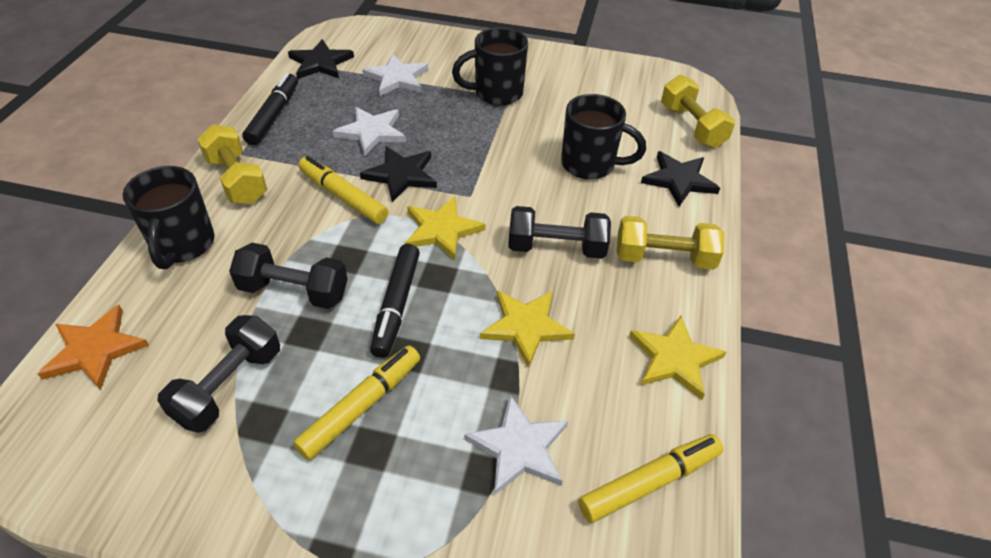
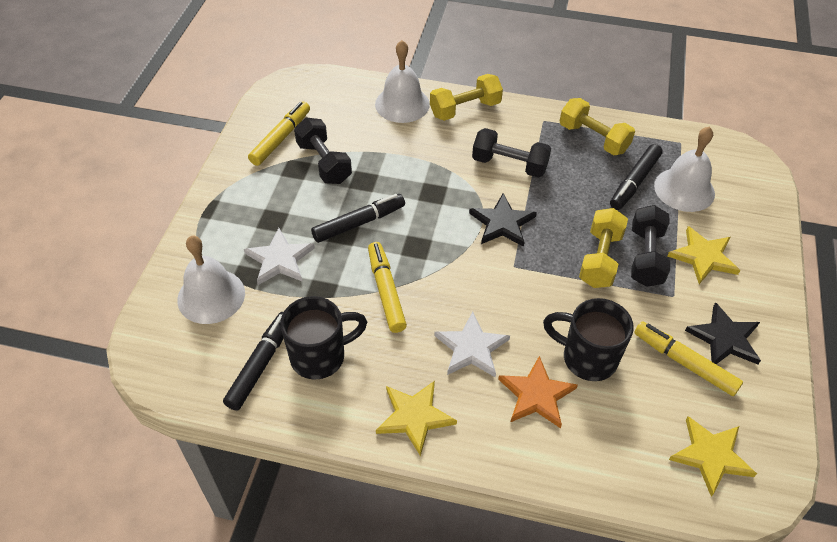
black marker: 2 -> 3
black mug: 3 -> 2
black star: 3 -> 2
white bell: 0 -> 3
white star: 3 -> 2

